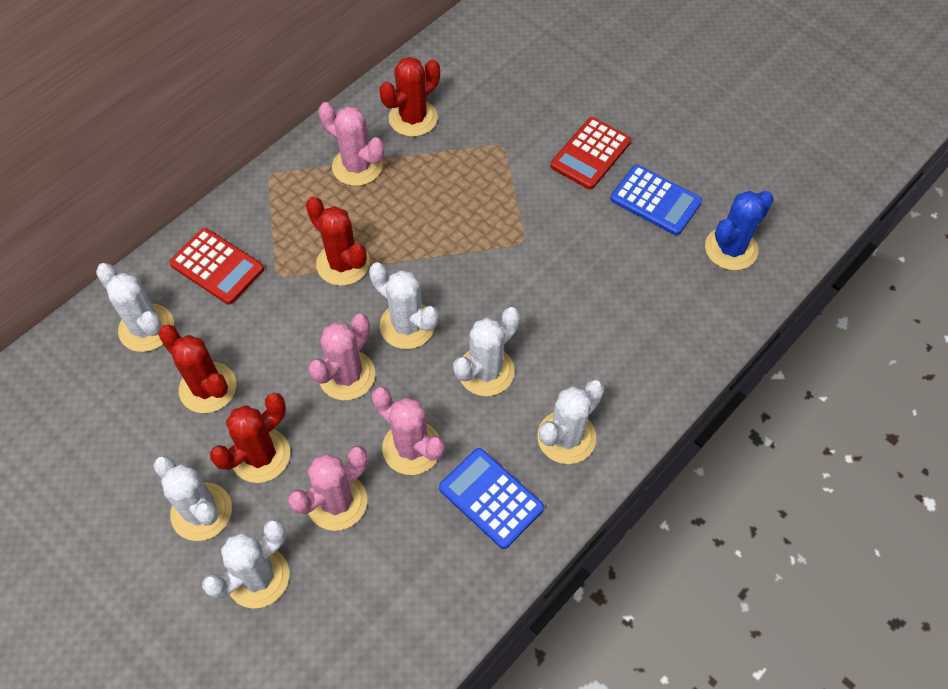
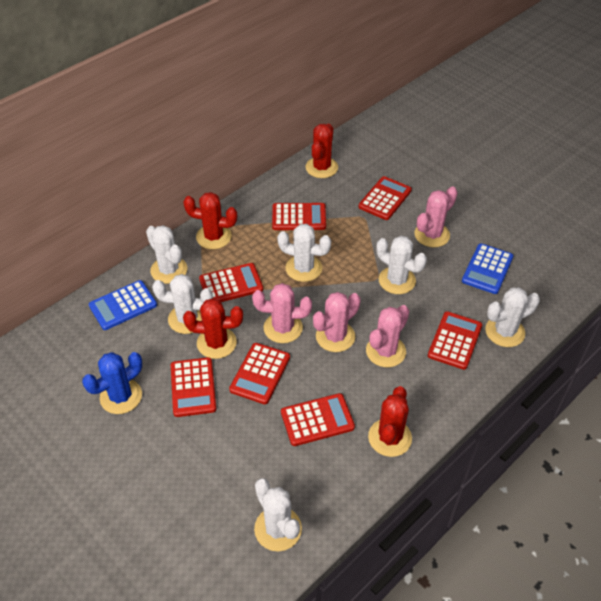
red calculator: 2 -> 7

